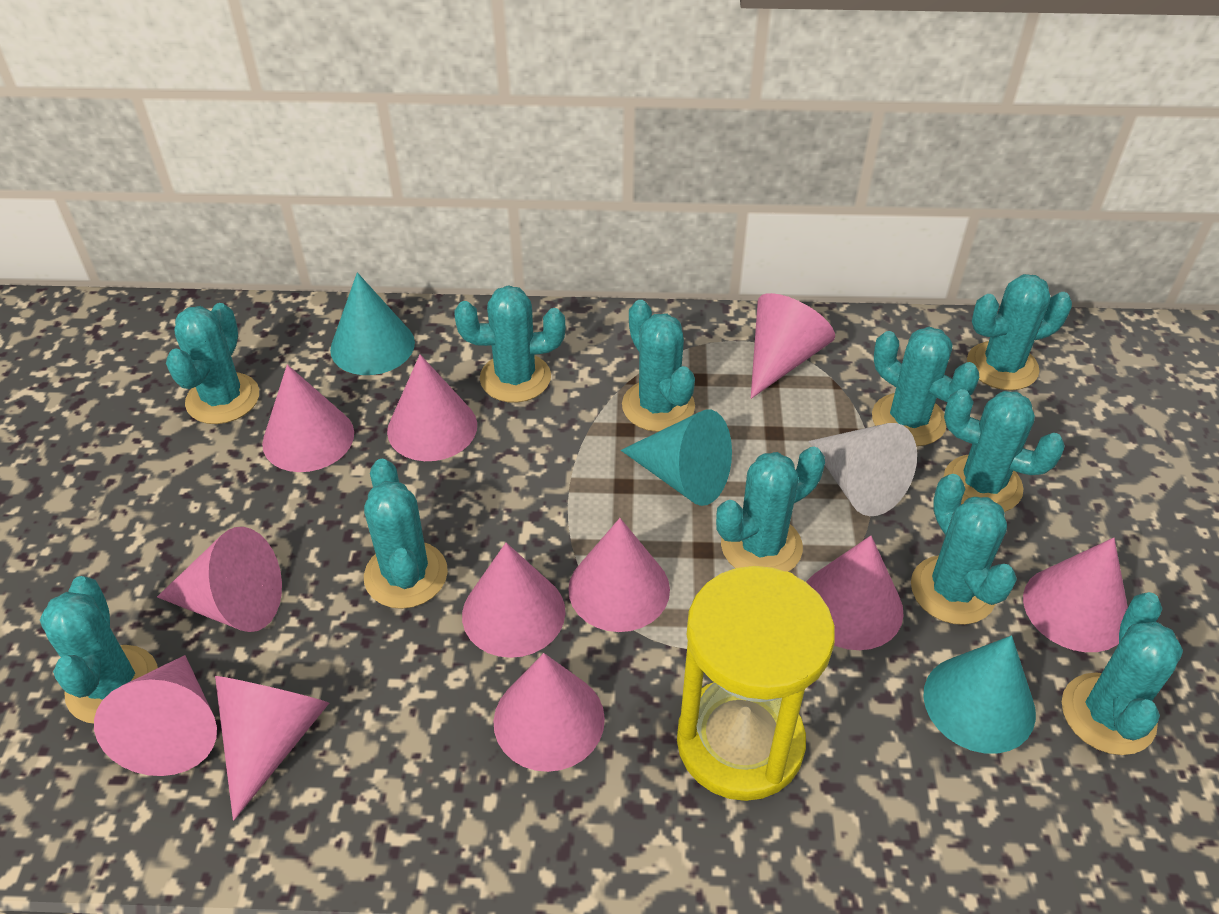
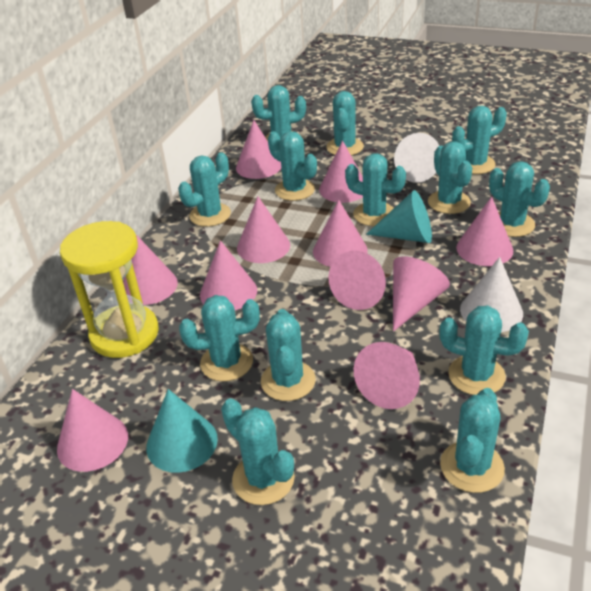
turquoise cactus: 11 -> 13
turquoise cone: 3 -> 2
white cone: 1 -> 2

